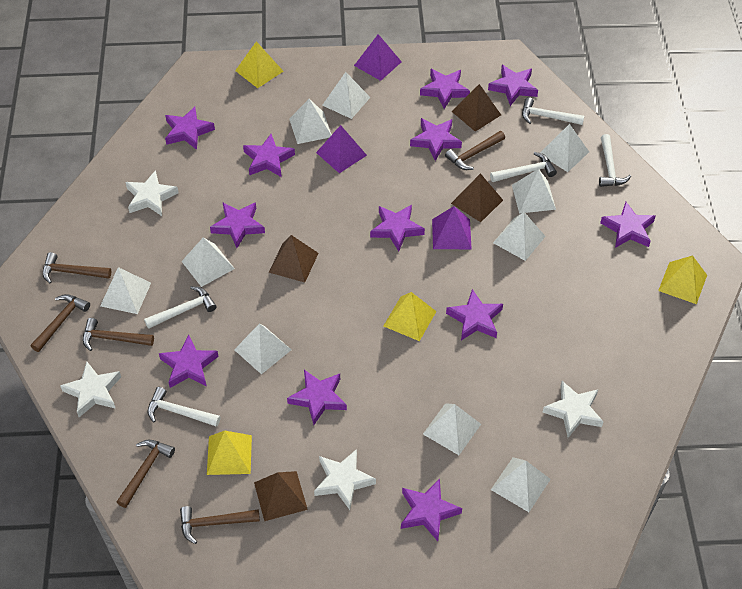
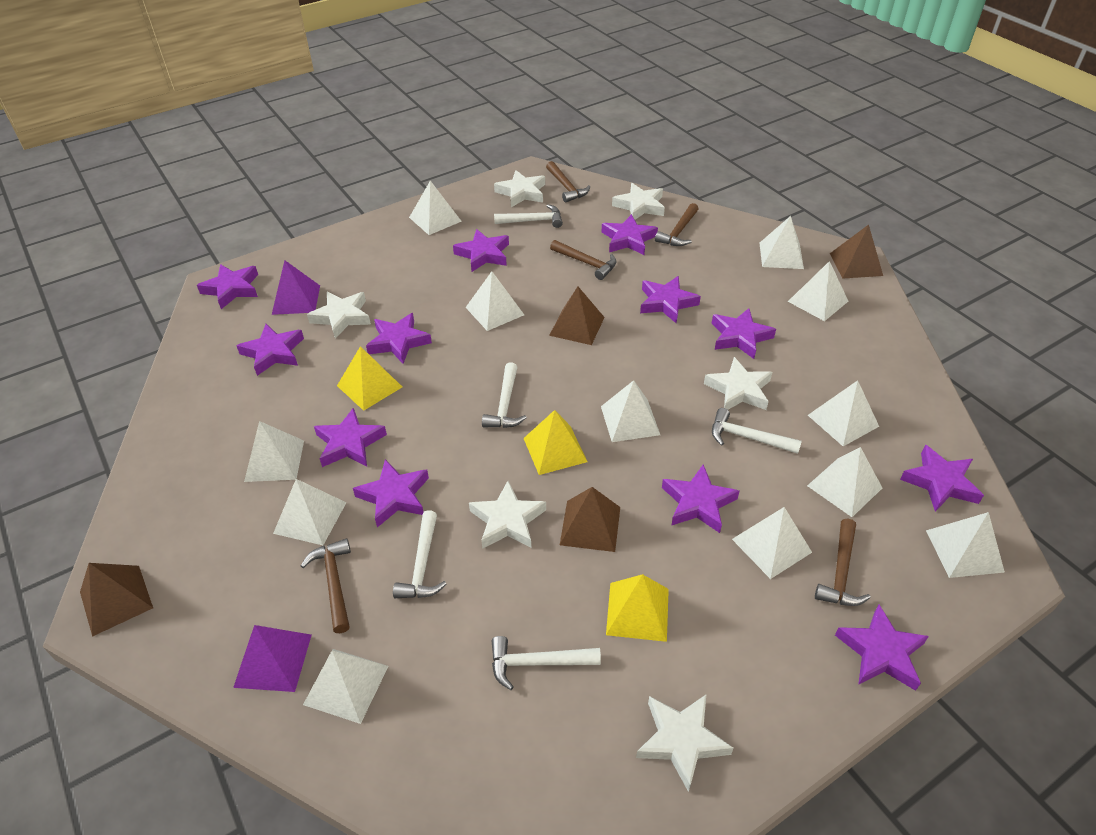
brown hammer: 6 -> 5
purple pyramid: 3 -> 2
white pyramid: 10 -> 12
white star: 4 -> 6
yellow pyramid: 4 -> 3

